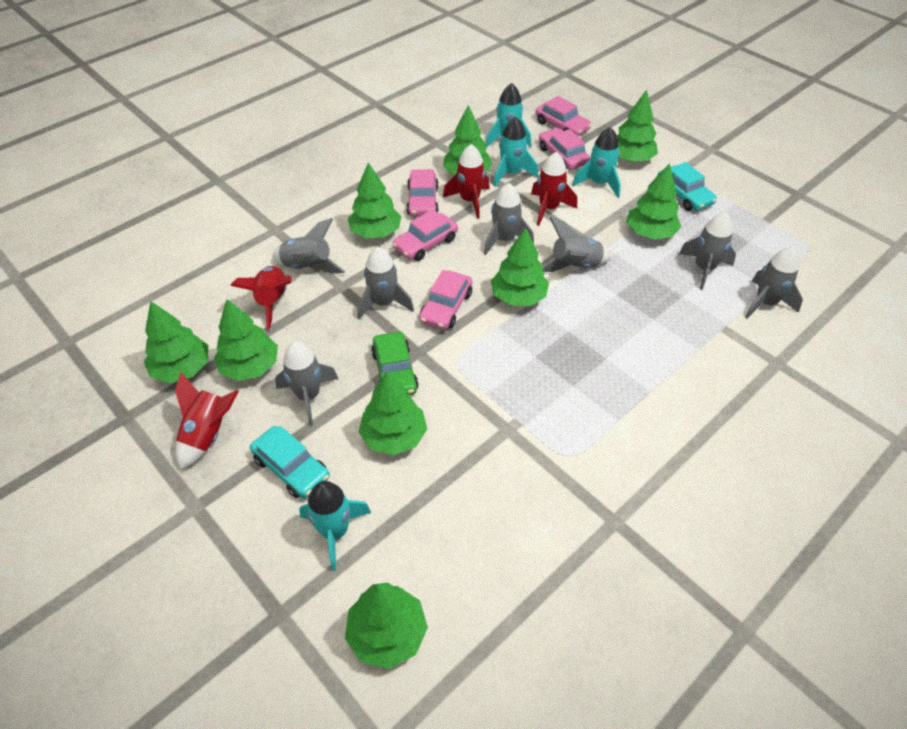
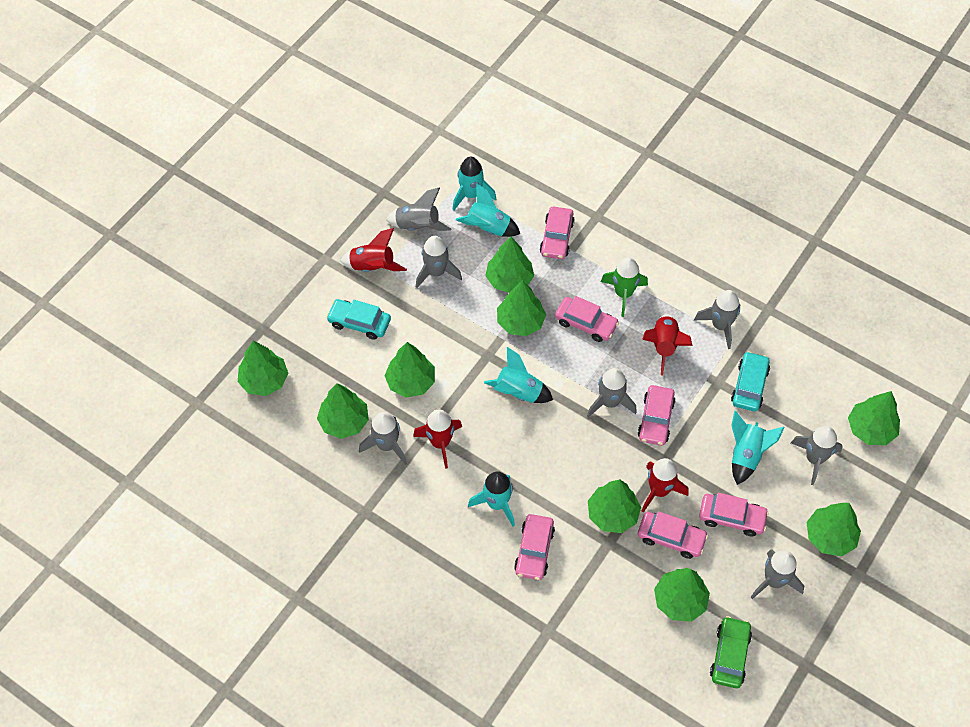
green rocket: 0 -> 1
pink car: 5 -> 6
turquoise rocket: 4 -> 5

